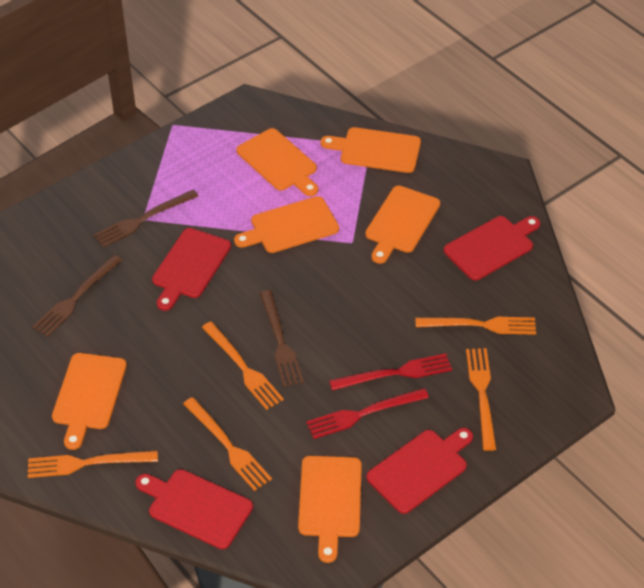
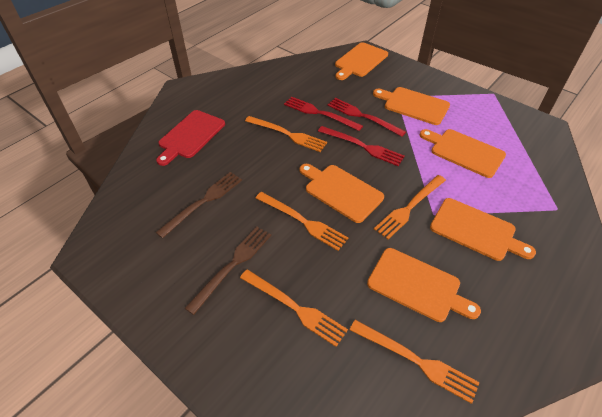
brown fork: 3 -> 2
red cutting board: 4 -> 1
red fork: 2 -> 3

